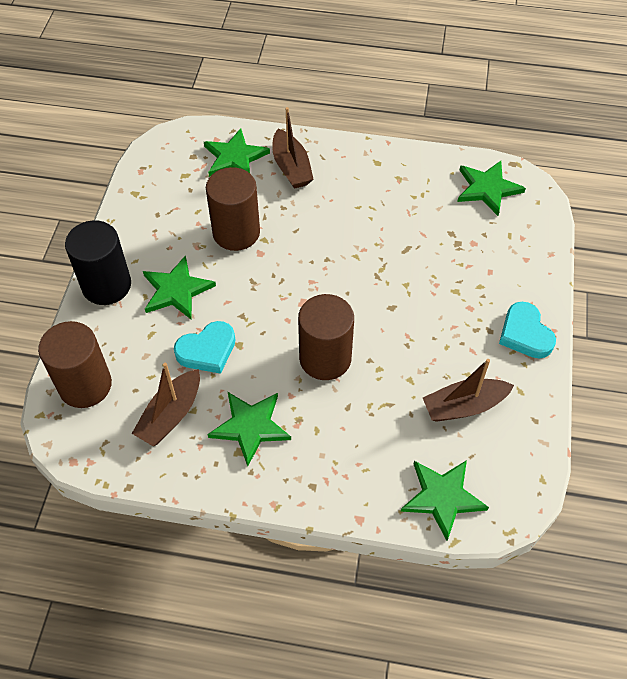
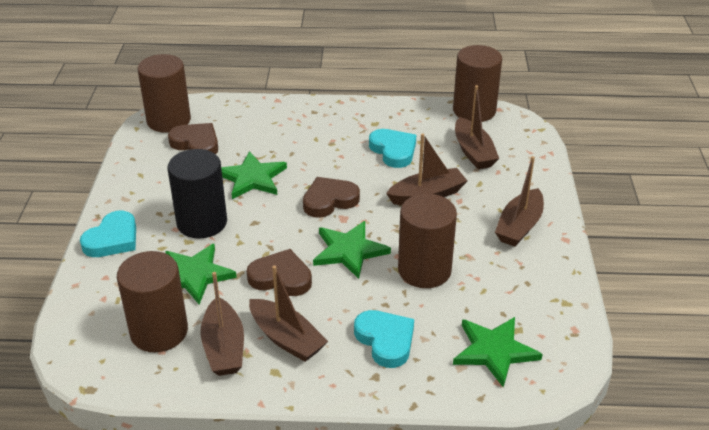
brown boat: 3 -> 5
brown cylinder: 3 -> 4
brown heart: 0 -> 3
green star: 5 -> 4
turquoise heart: 2 -> 3

